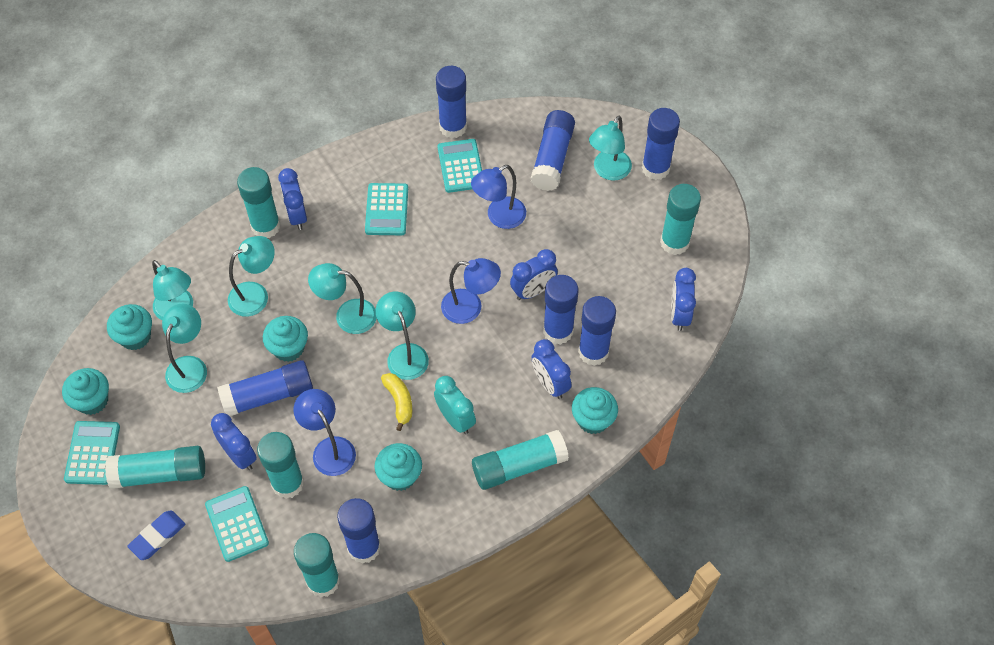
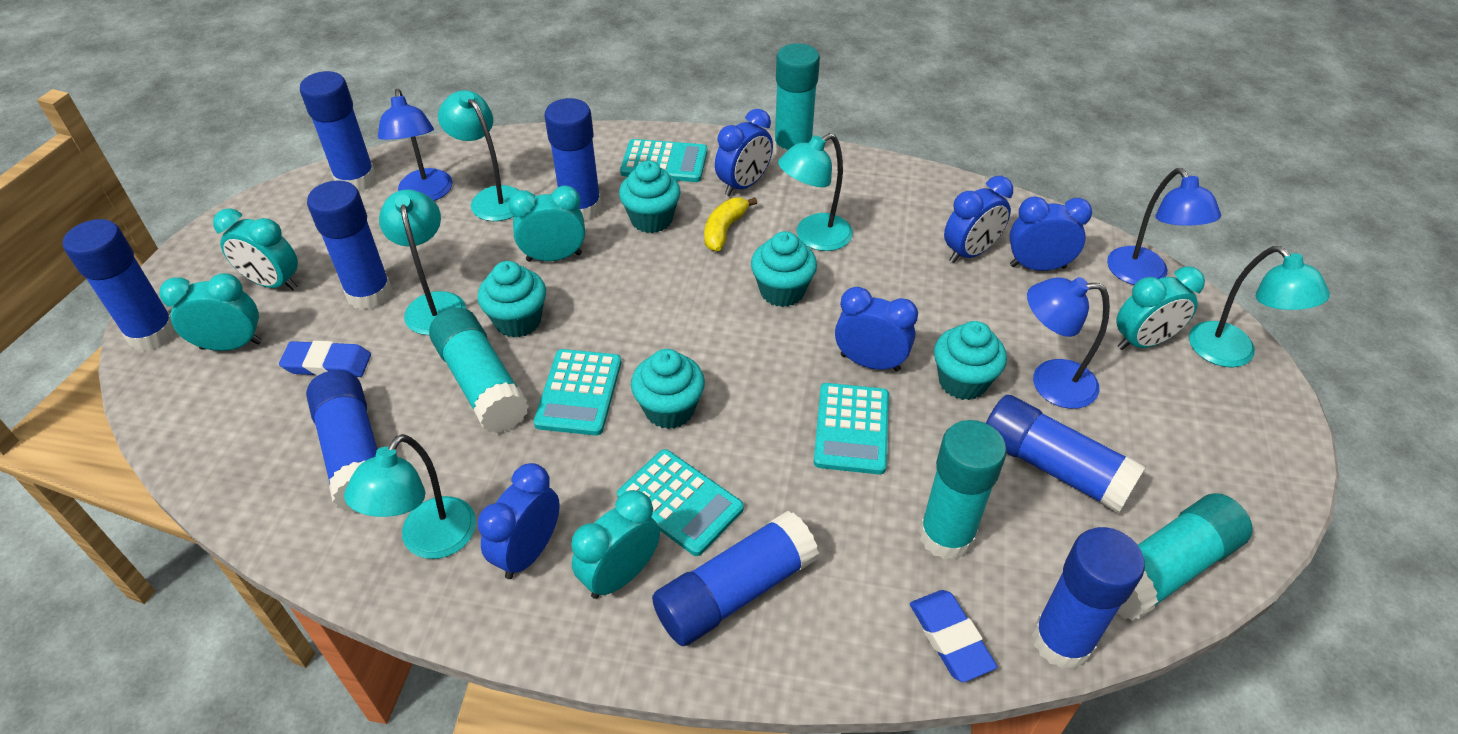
blue eraser: 1 -> 2
blue glue stick: 7 -> 8
turquoise clock: 1 -> 5
turquoise glue stick: 6 -> 4
turquoise lamp: 6 -> 5

